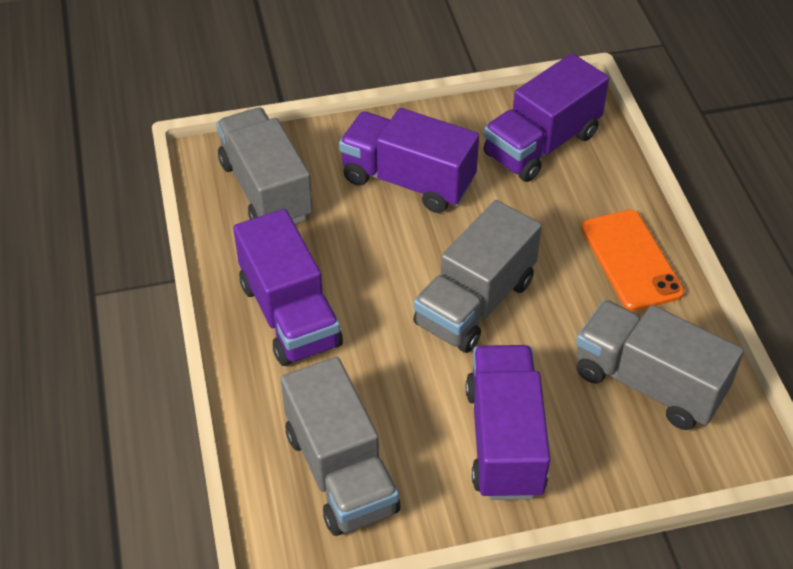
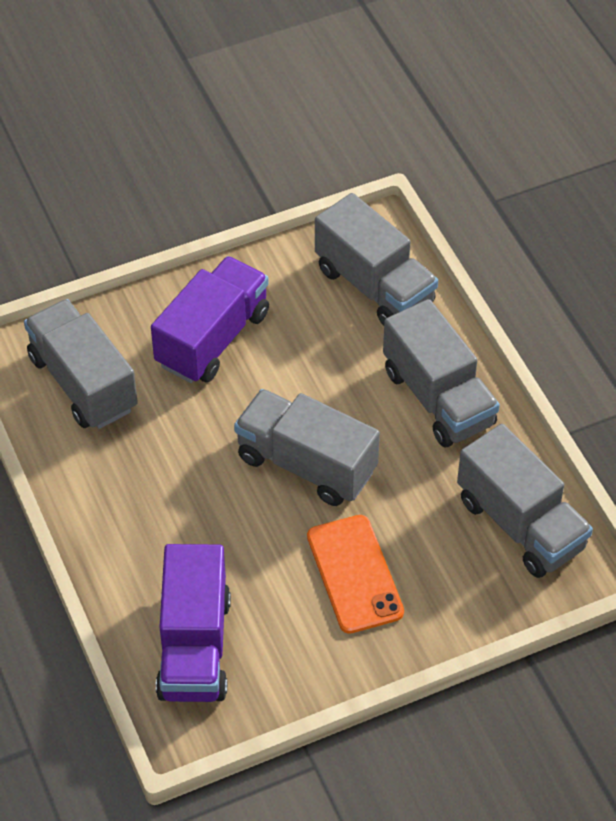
grey truck: 4 -> 5
purple truck: 4 -> 2

